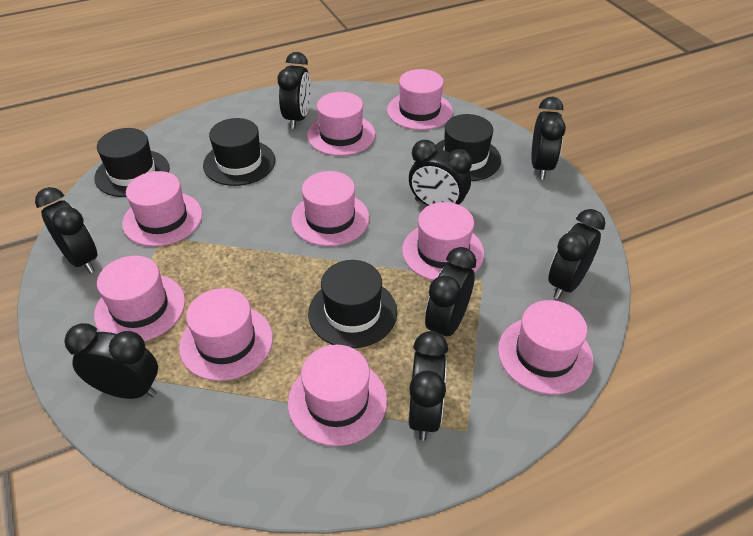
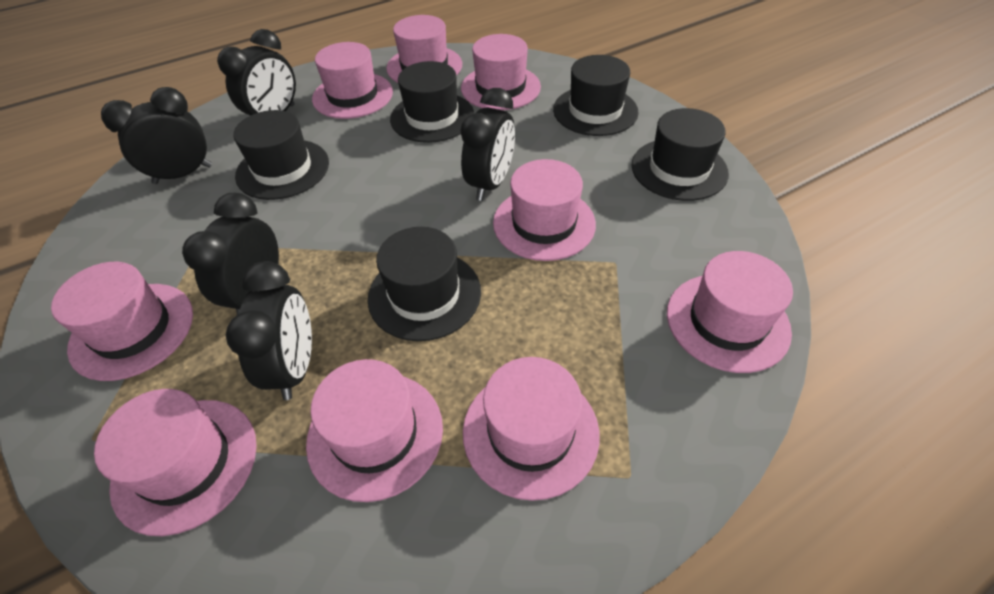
black clock: 8 -> 5
black hat: 4 -> 5

